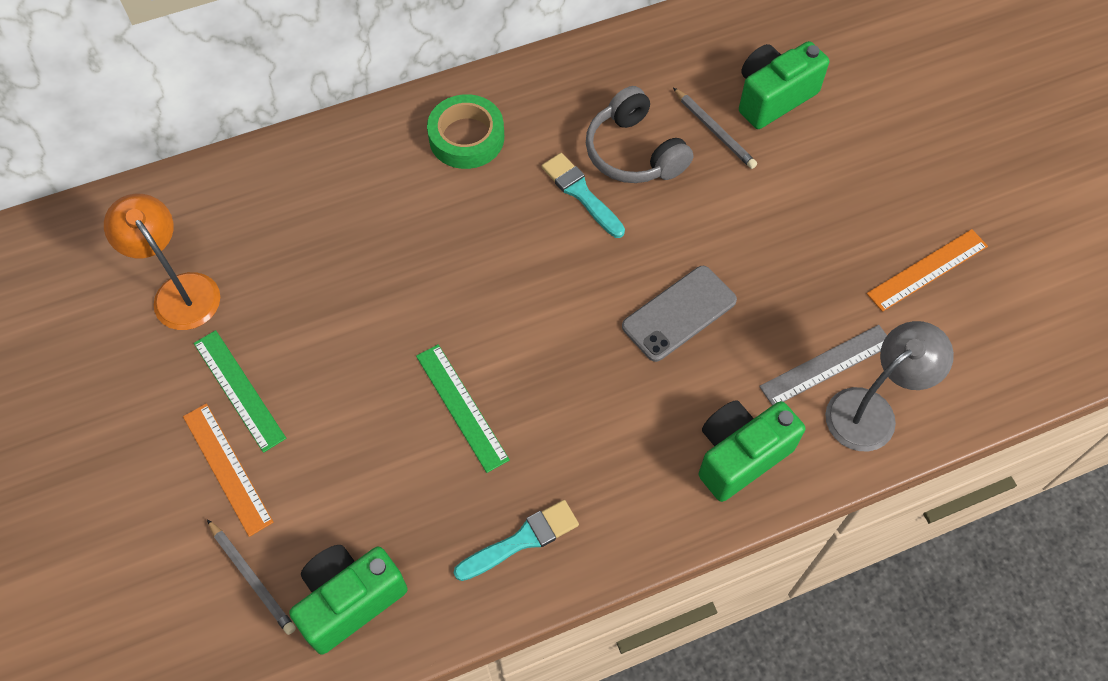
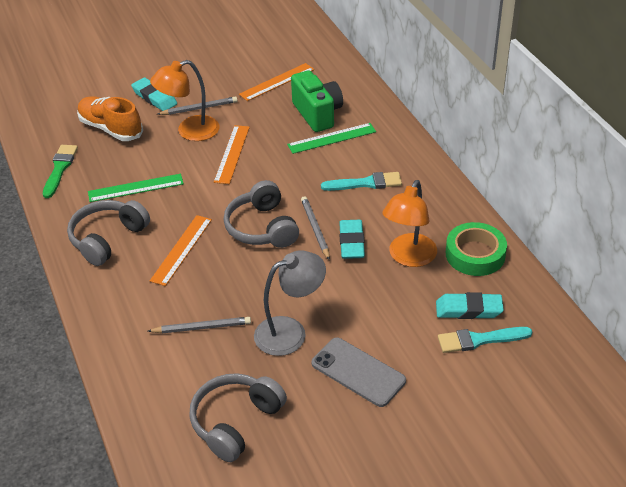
green brush: 0 -> 1
green camera: 3 -> 1
grey headphones: 1 -> 3
grey pencil: 2 -> 3
grey ruler: 1 -> 0
orange lamp: 1 -> 2
orange ruler: 2 -> 3
orange shoe: 0 -> 1
turquoise eraser: 0 -> 3

